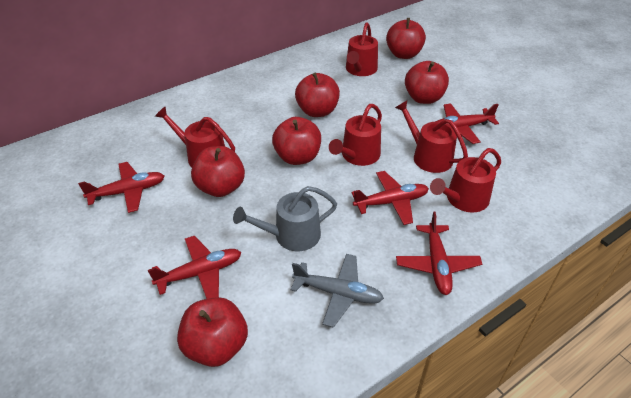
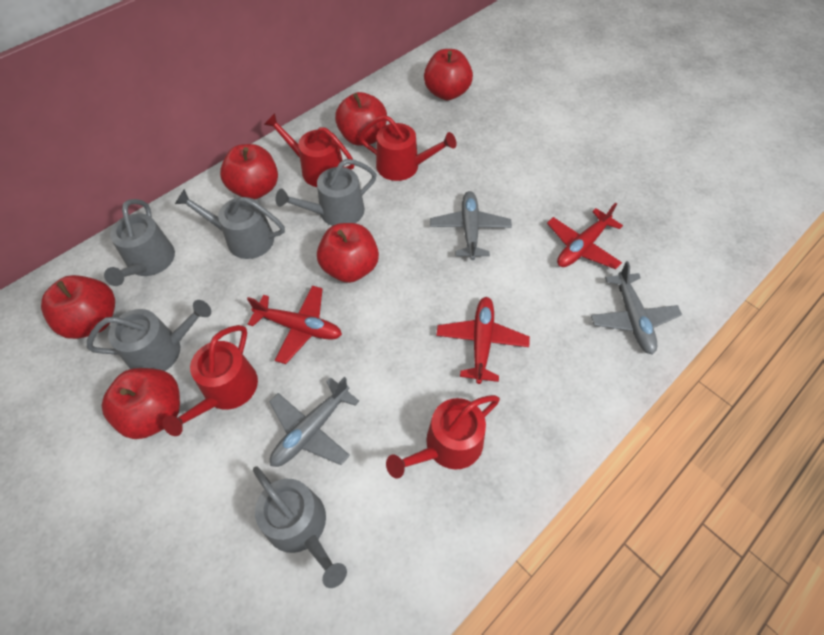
grey plane: 1 -> 3
grey watering can: 1 -> 5
red plane: 5 -> 3
red watering can: 5 -> 4

